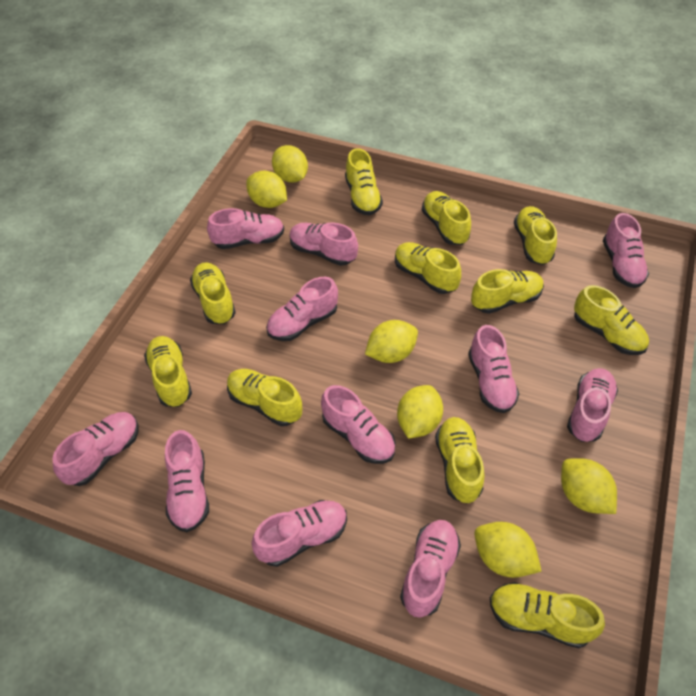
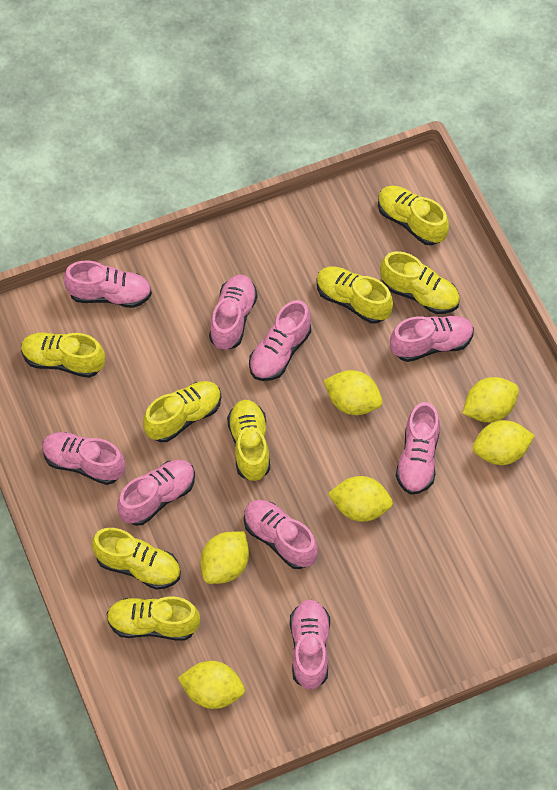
pink shoe: 11 -> 9
yellow shoe: 11 -> 8

